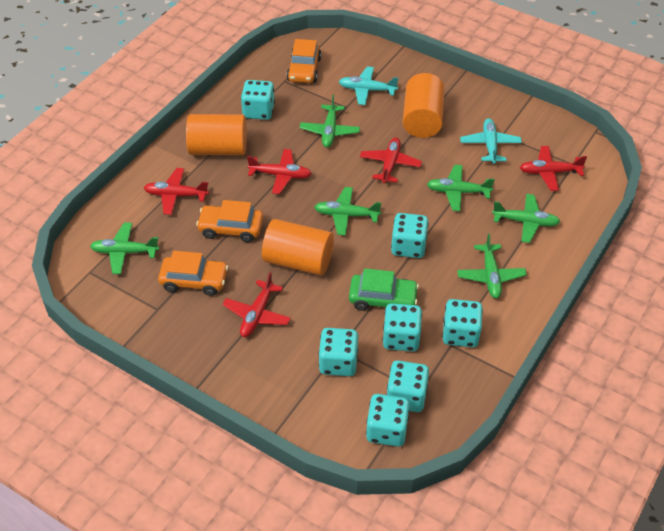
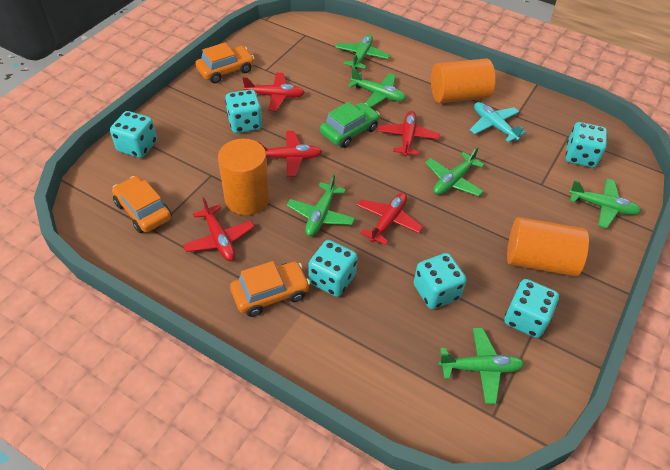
turquoise dice: 7 -> 6
turquoise plane: 2 -> 1

